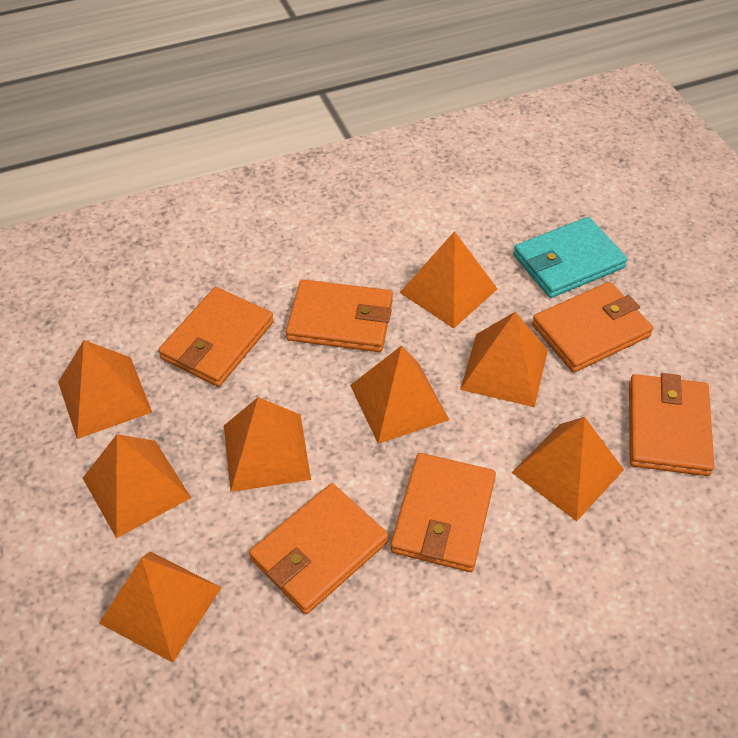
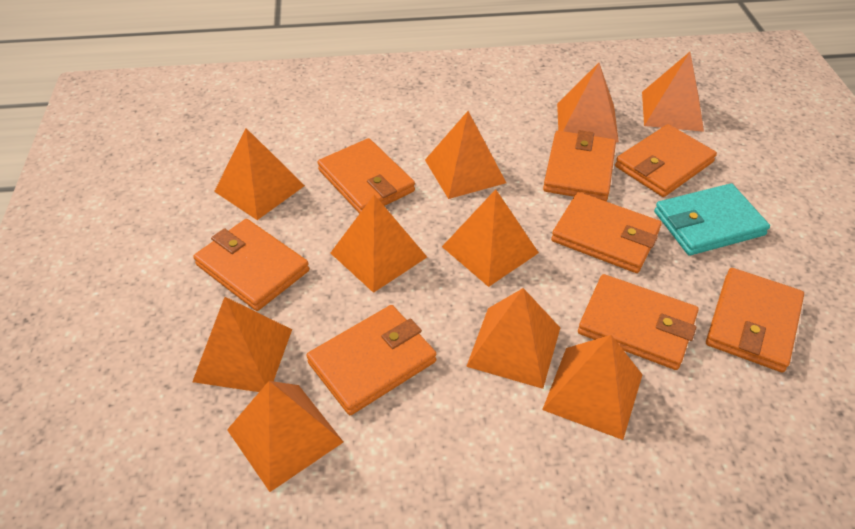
orange pyramid: 8 -> 10
orange wallet: 6 -> 8

